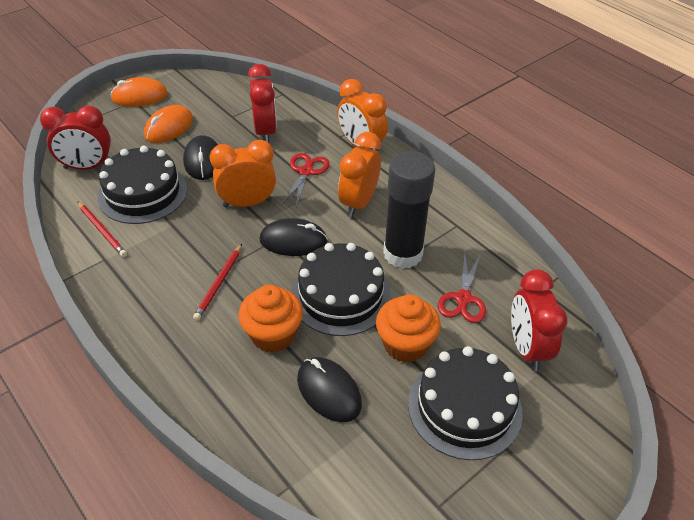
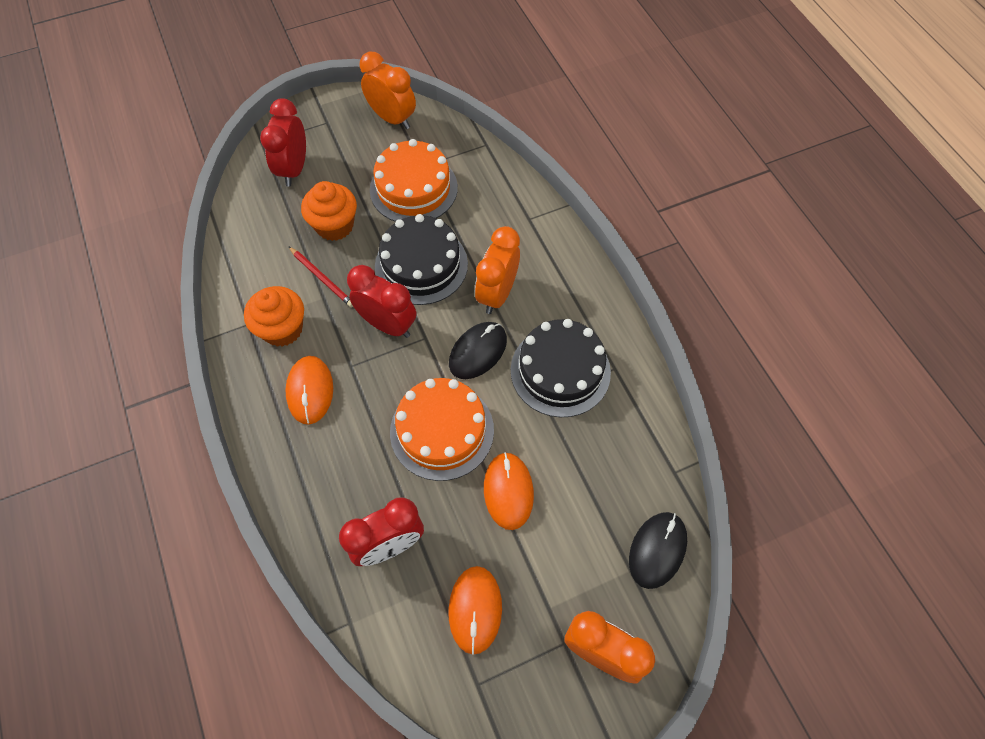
black cake: 3 -> 2
black glue stick: 1 -> 0
black mouse: 3 -> 2
orange cake: 0 -> 2
orange mouse: 2 -> 3
red pencil: 2 -> 1
red scissors: 2 -> 0

